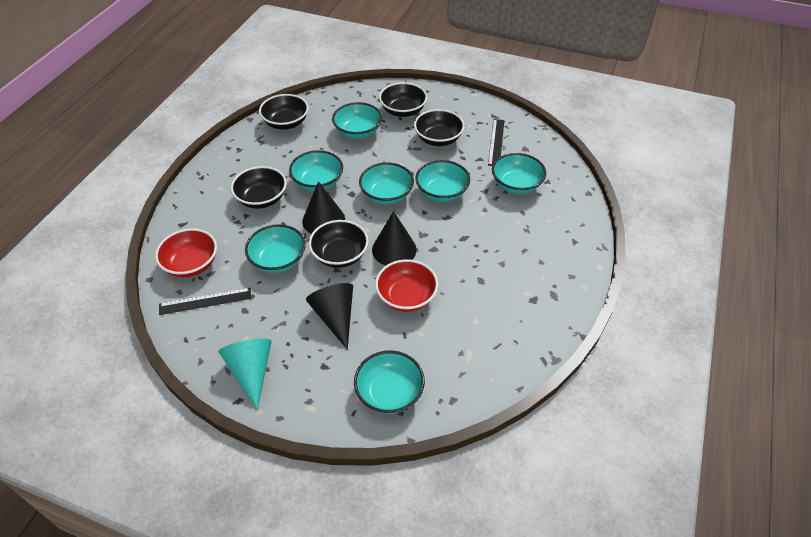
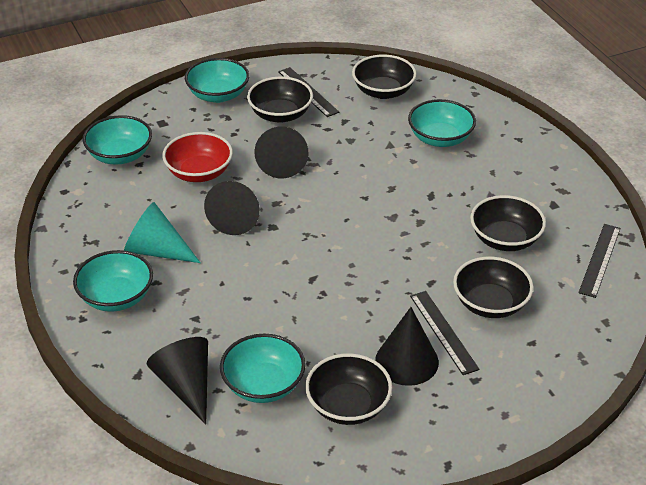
black cone: 3 -> 4
black ruler: 2 -> 3
red bowl: 2 -> 1
turquoise bowl: 7 -> 5

